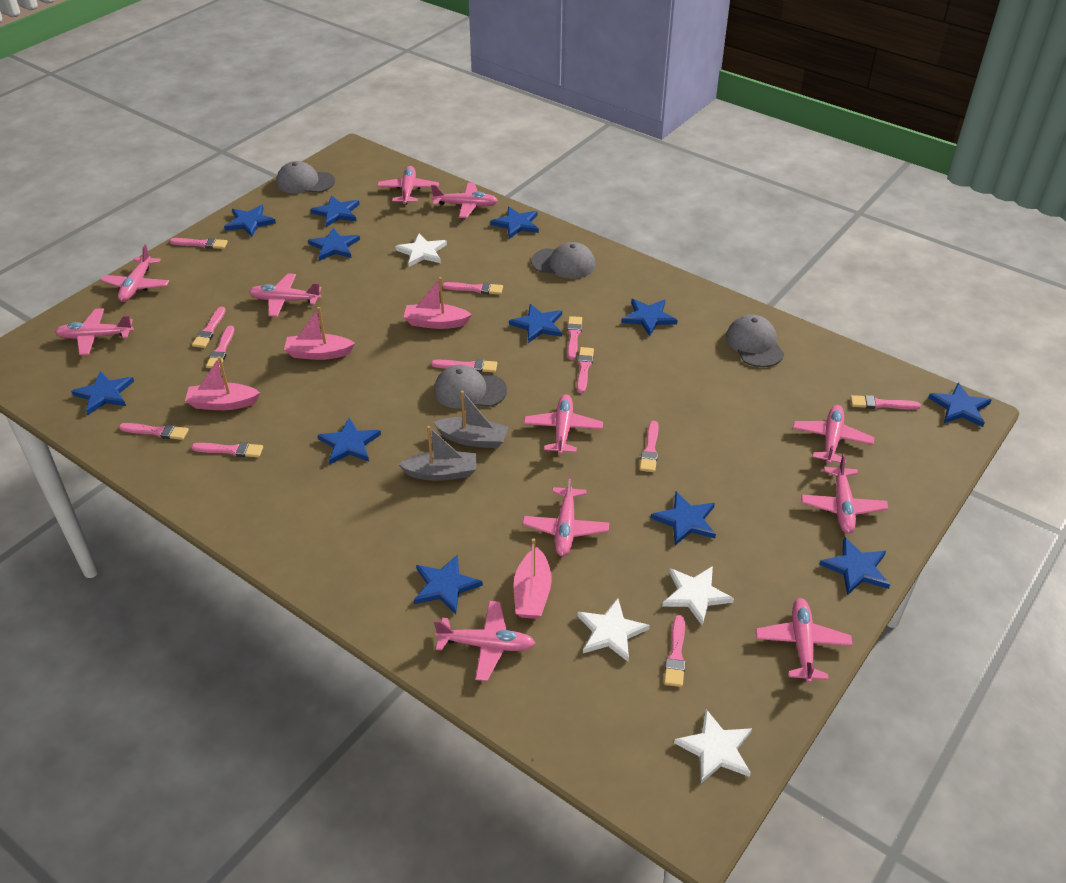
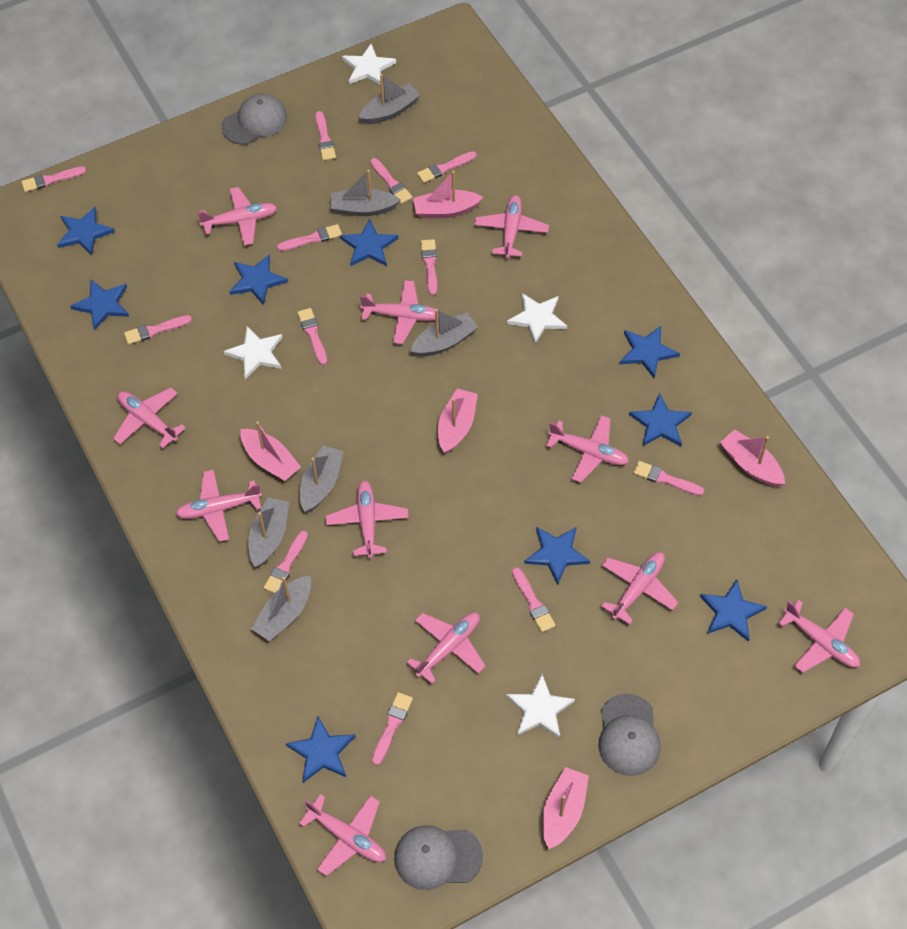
blue star: 12 -> 9
grey boat: 2 -> 6
grey cap: 4 -> 3
pink boat: 4 -> 5

